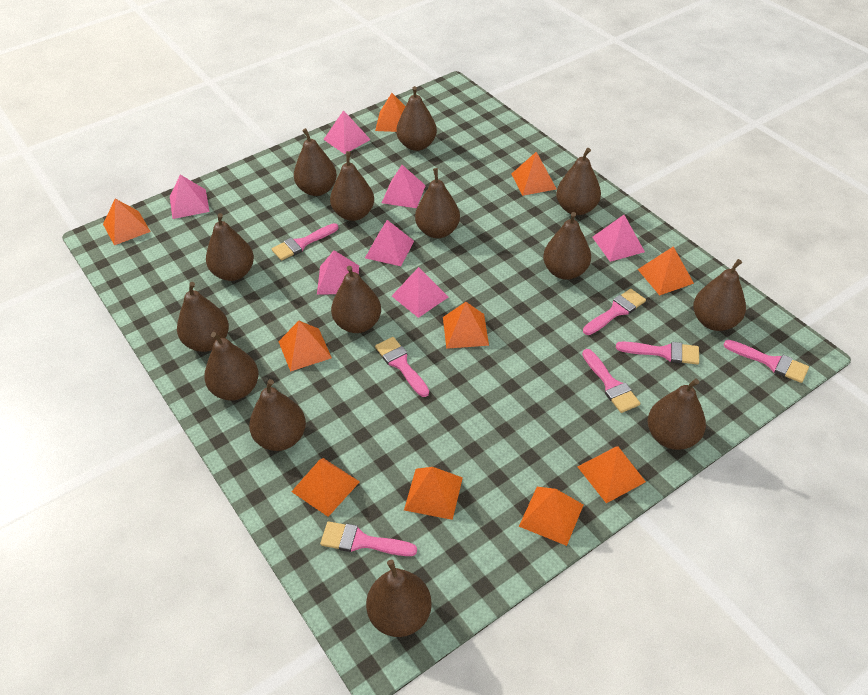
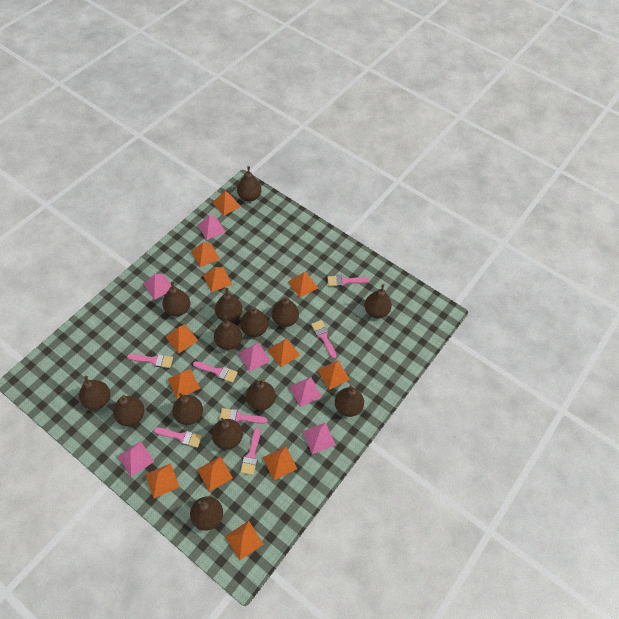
orange pyramid: 10 -> 12
pink pyramid: 7 -> 6

